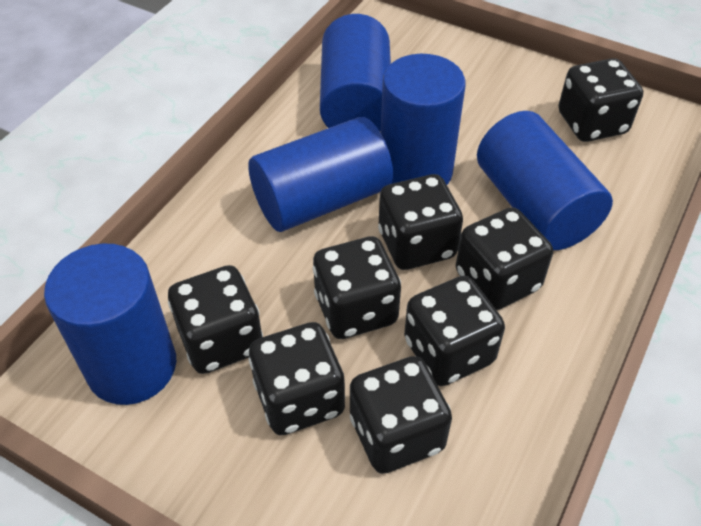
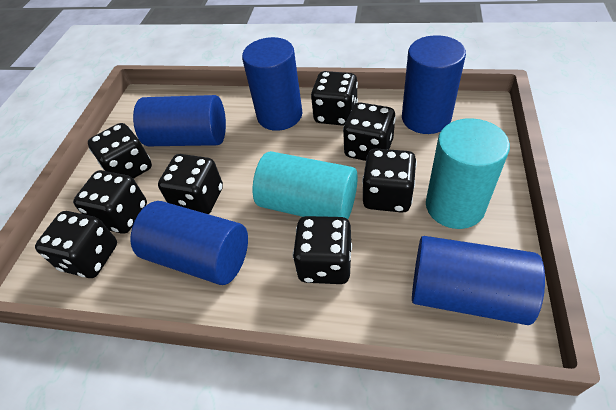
turquoise cylinder: 0 -> 2

